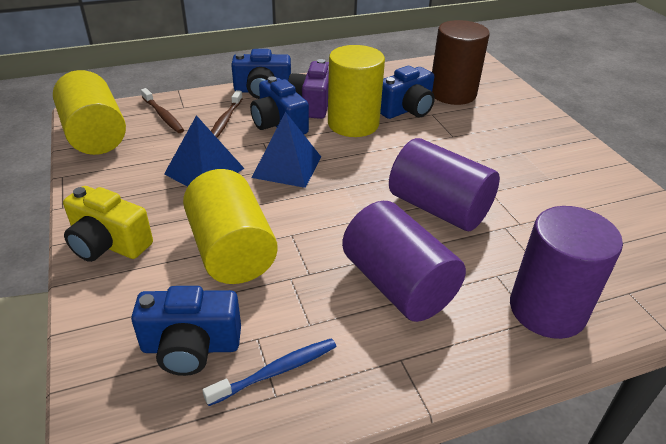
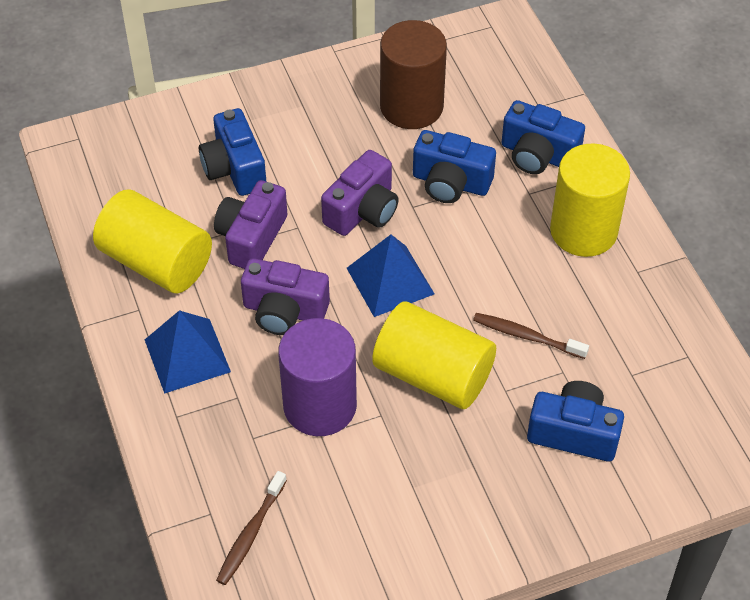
blue toothbrush: 1 -> 0
purple camera: 1 -> 3
purple cylinder: 3 -> 1
yellow camera: 1 -> 0

